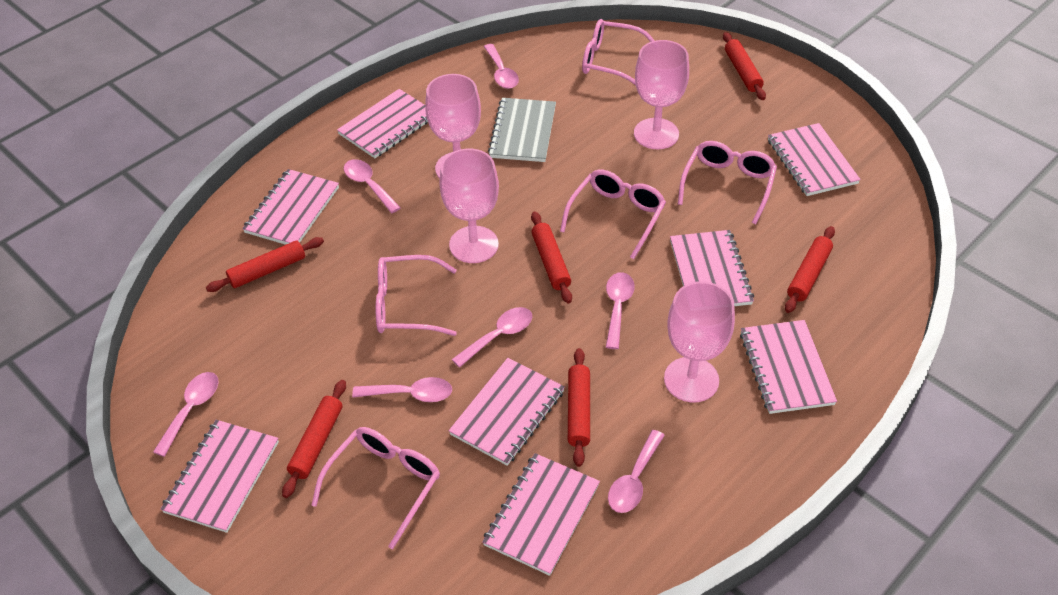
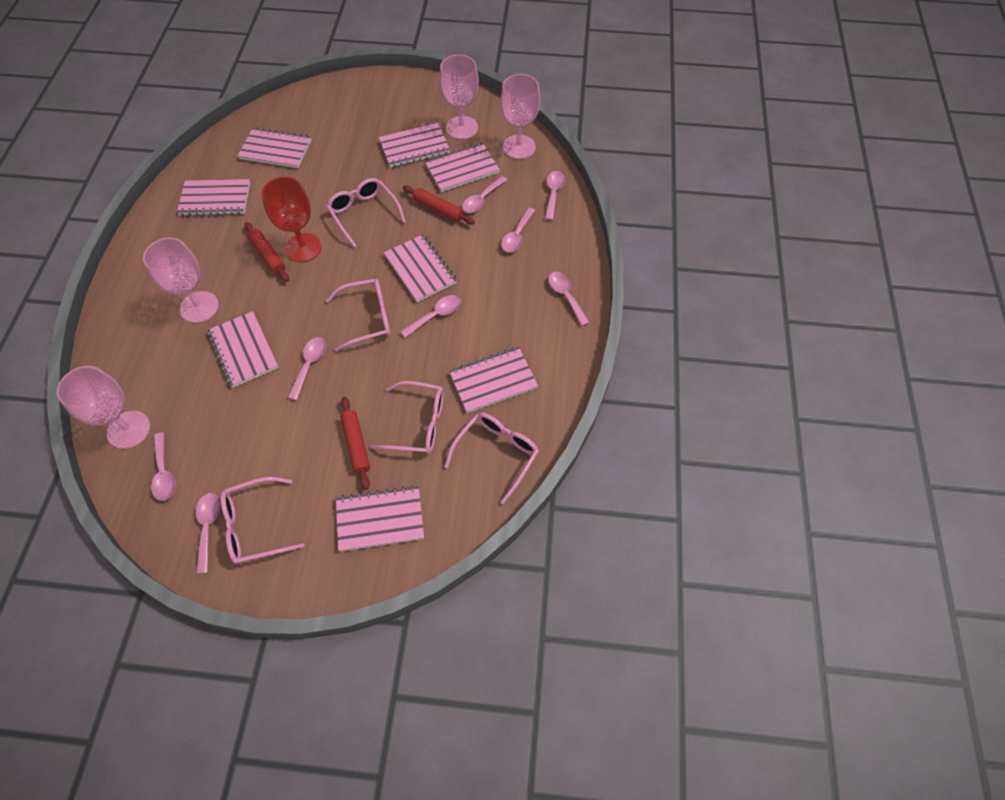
grey notebook: 1 -> 0
pink spoon: 7 -> 8
red goblet: 0 -> 1
red rolling pin: 6 -> 3

